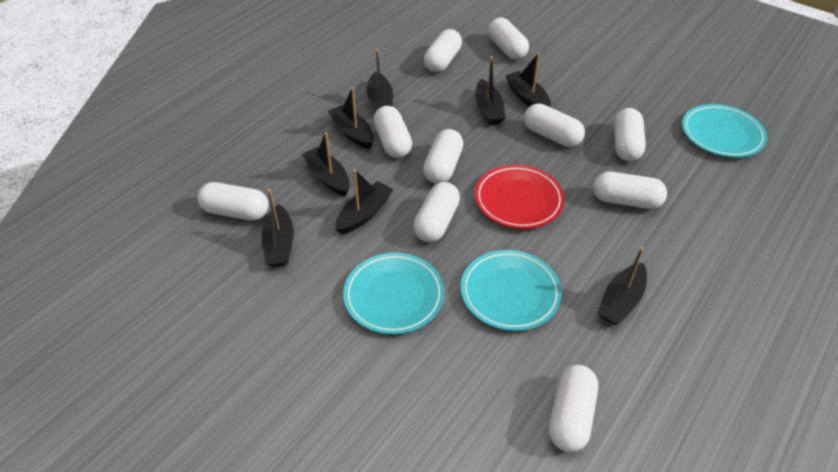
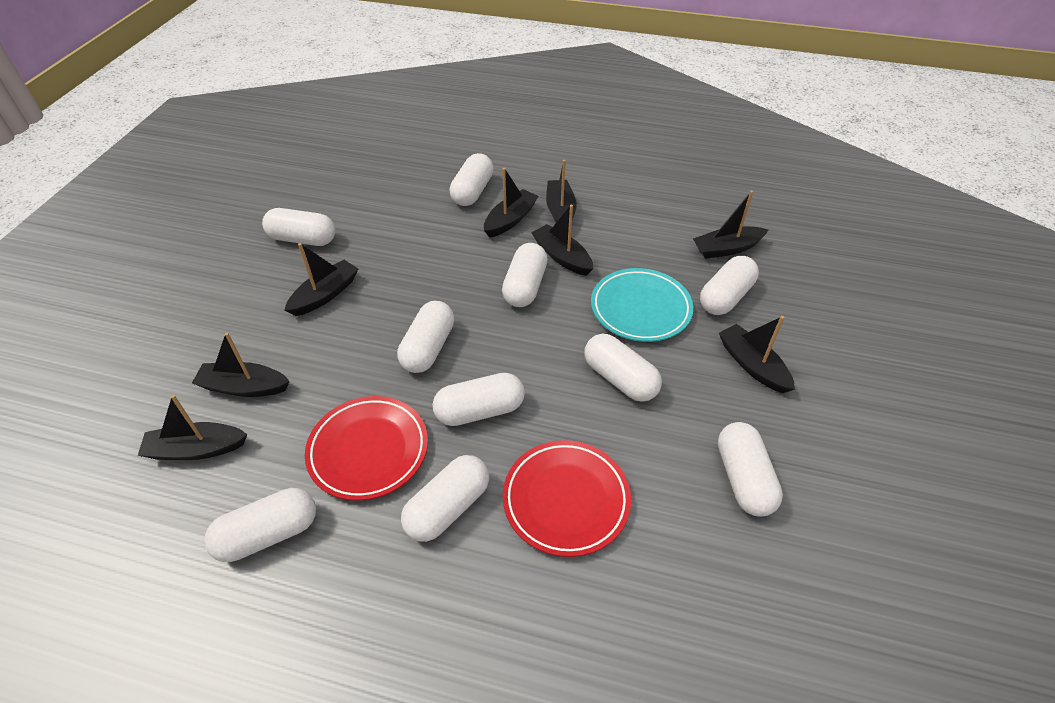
red plate: 1 -> 2
turquoise plate: 3 -> 1

